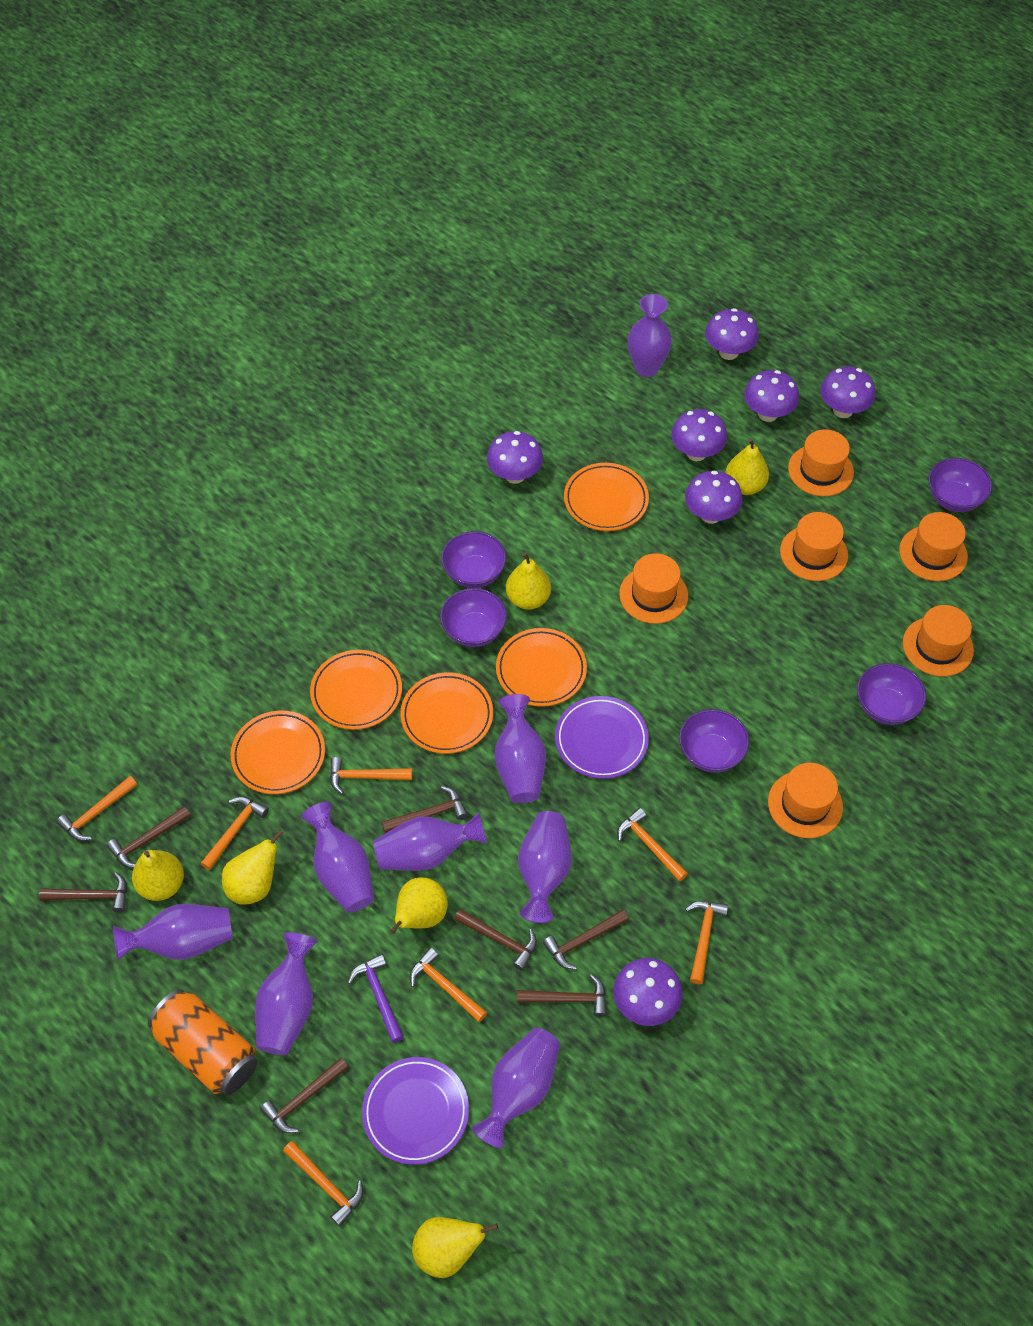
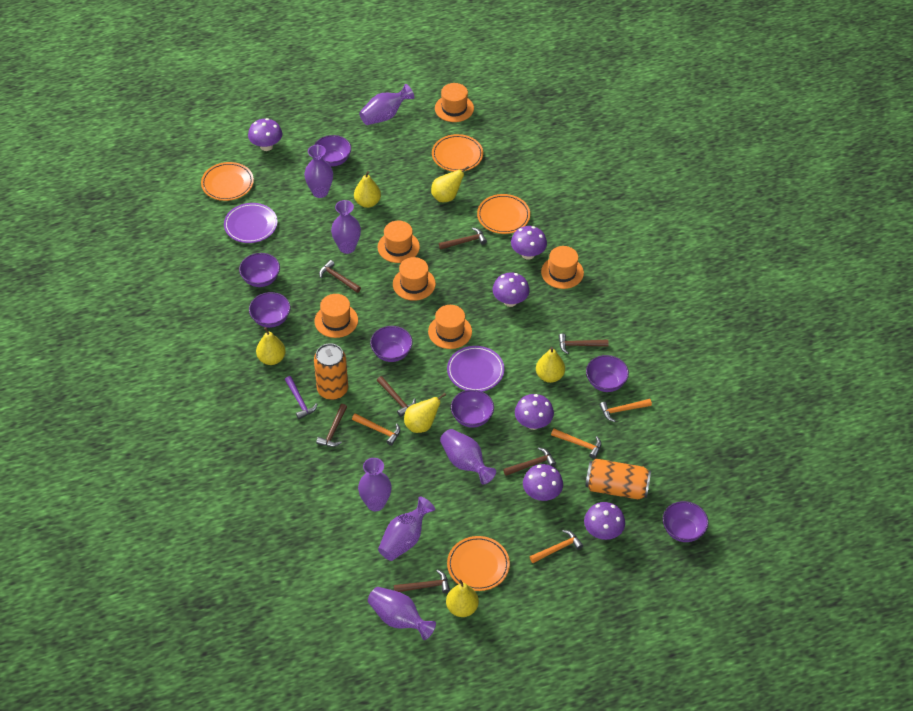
orange can: 1 -> 2
orange hammer: 7 -> 4
orange plate: 5 -> 4
purple bowl: 5 -> 7
purple mushroom: 7 -> 6
purple vase: 8 -> 7

